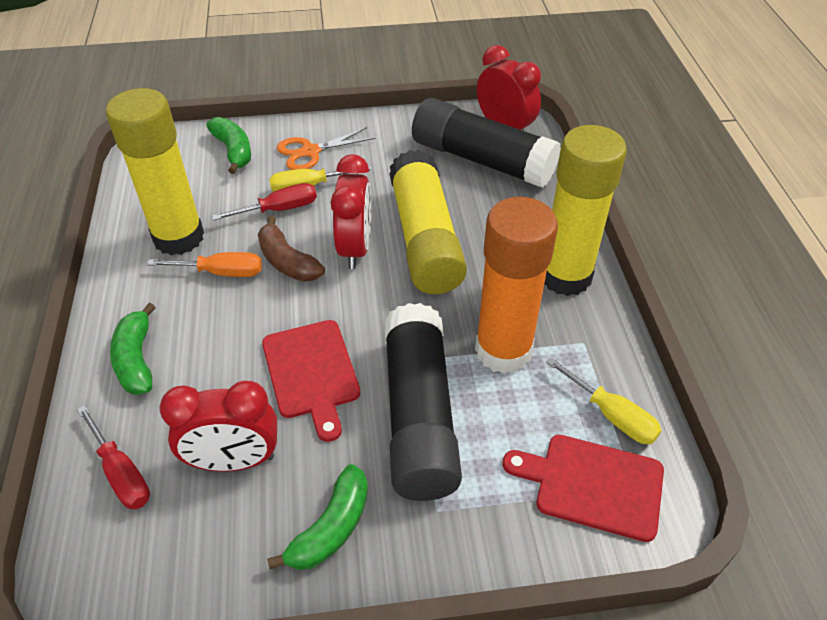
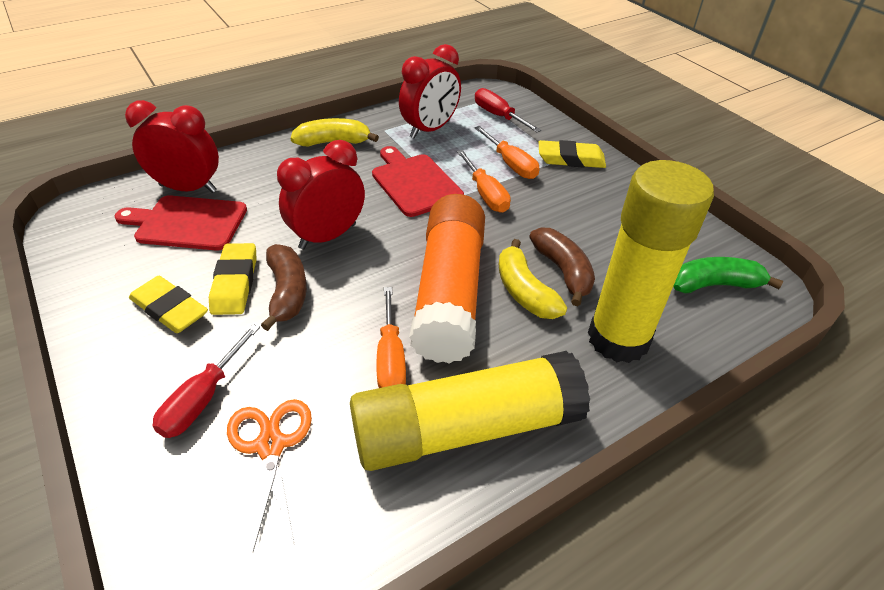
black glue stick: 2 -> 0
brown banana: 1 -> 2
green banana: 3 -> 1
orange screwdriver: 1 -> 3
yellow banana: 0 -> 2
yellow eraser: 0 -> 3
yellow glue stick: 3 -> 2
yellow screwdriver: 2 -> 0

